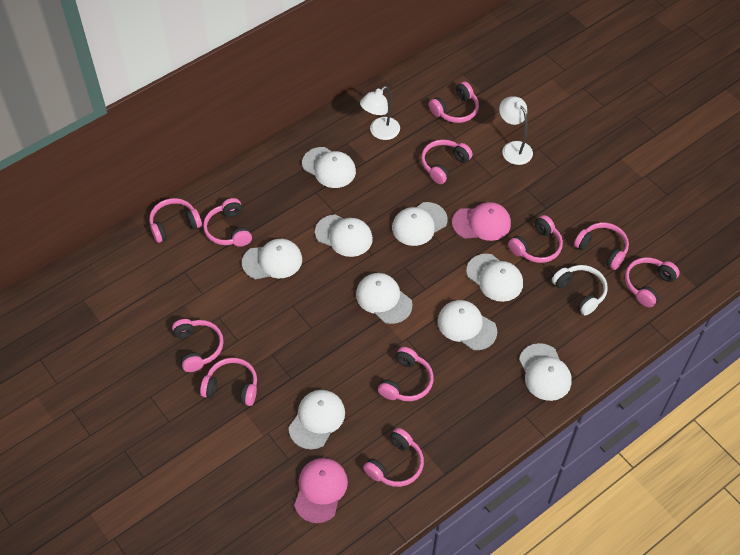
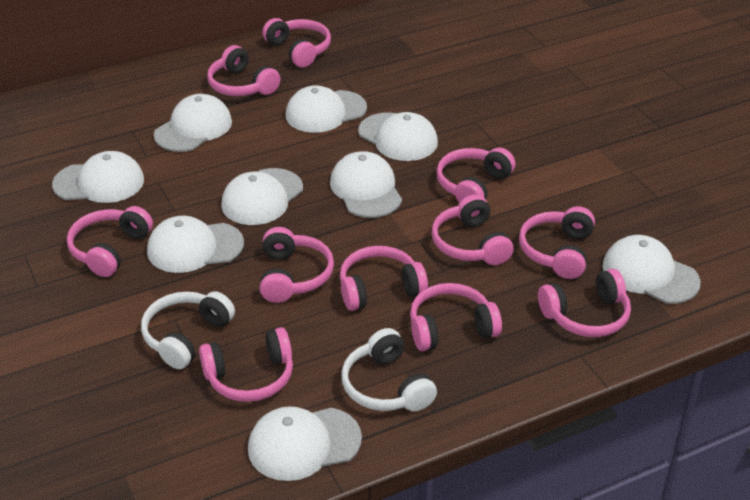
pink cap: 2 -> 0
white headphones: 1 -> 2
white lamp: 2 -> 0

